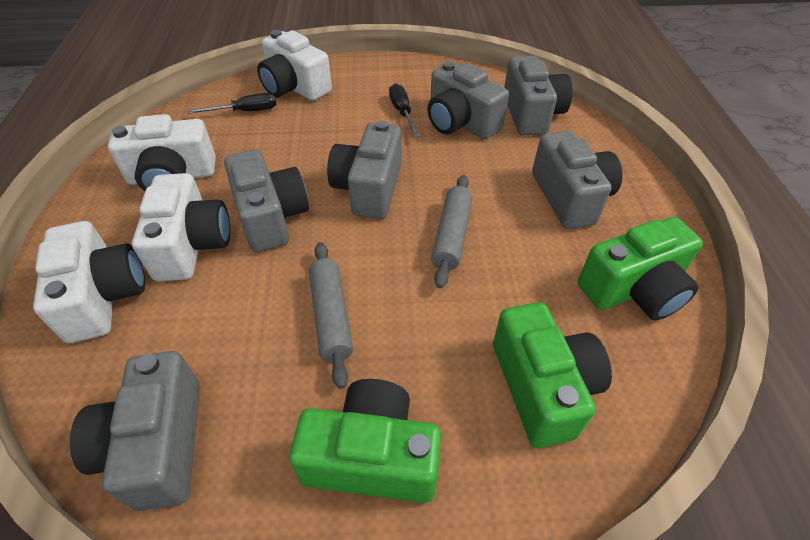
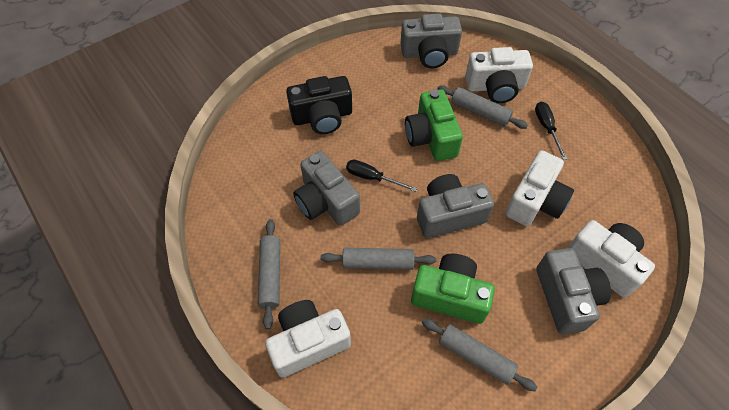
black camera: 0 -> 1
green camera: 3 -> 2
grey camera: 6 -> 4
grey rolling pin: 2 -> 4

